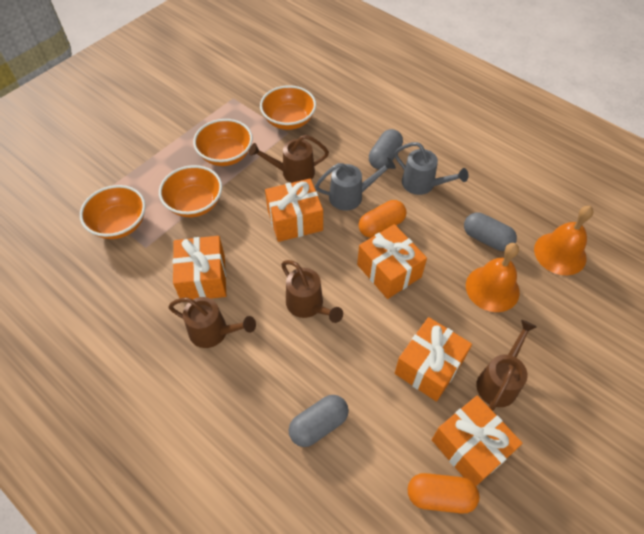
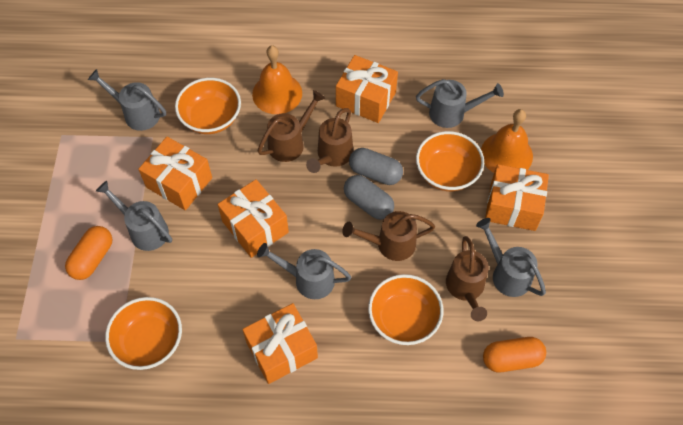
grey capsule: 3 -> 2
grey watering can: 2 -> 5

